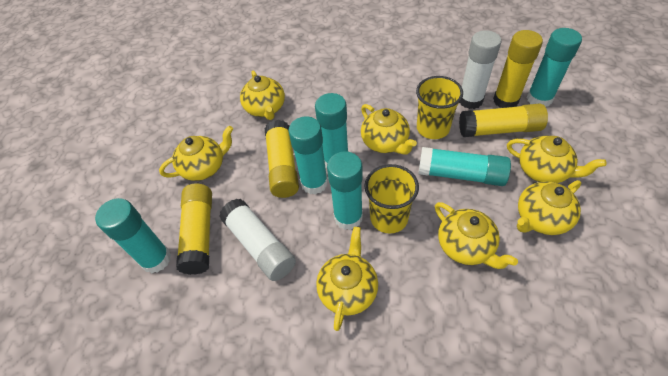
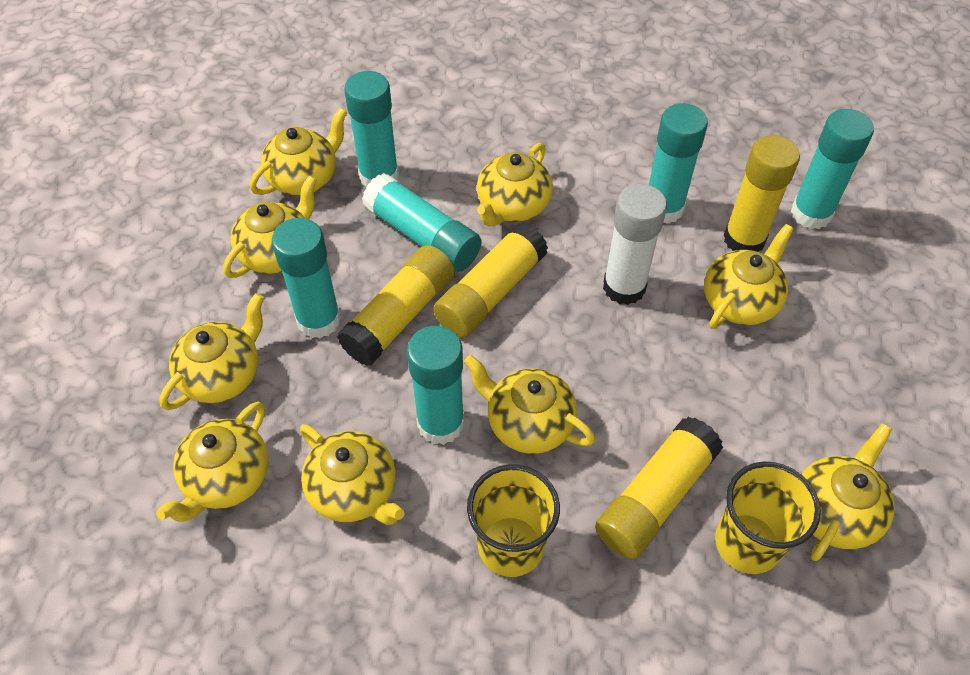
white glue stick: 2 -> 1
yellow teapot: 7 -> 9

